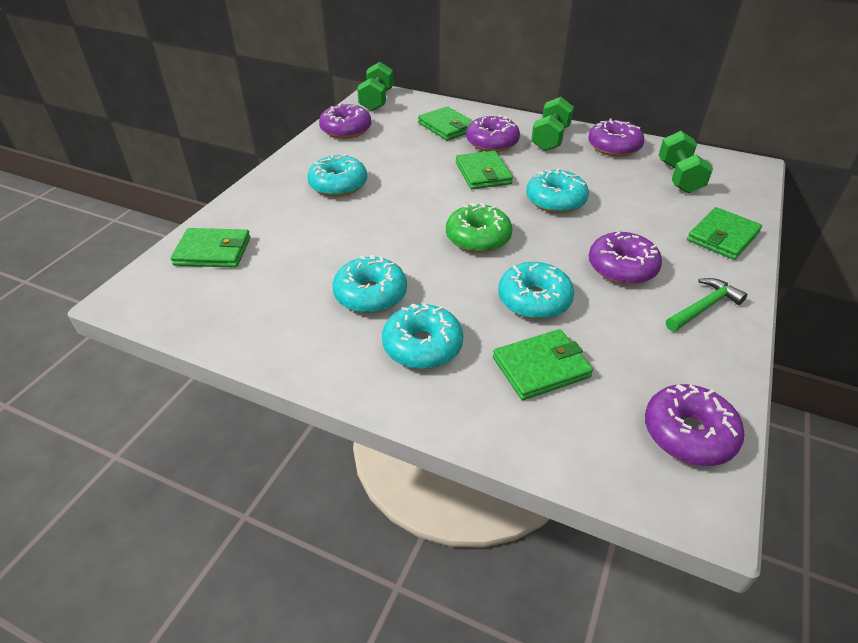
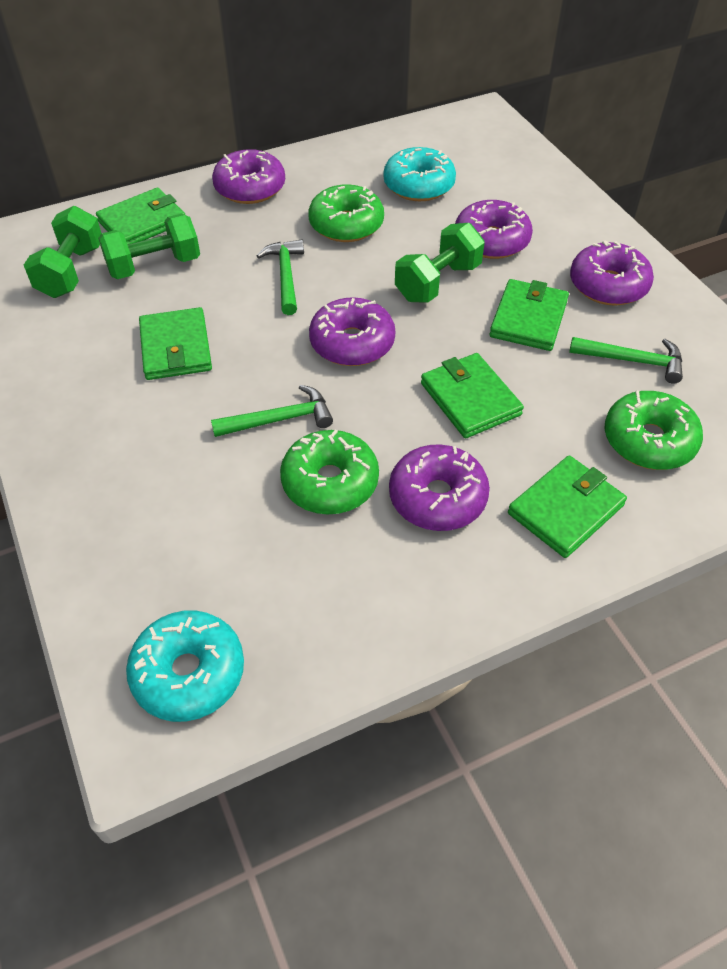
green donut: 1 -> 3
green hammer: 1 -> 3
turquoise donut: 5 -> 2

